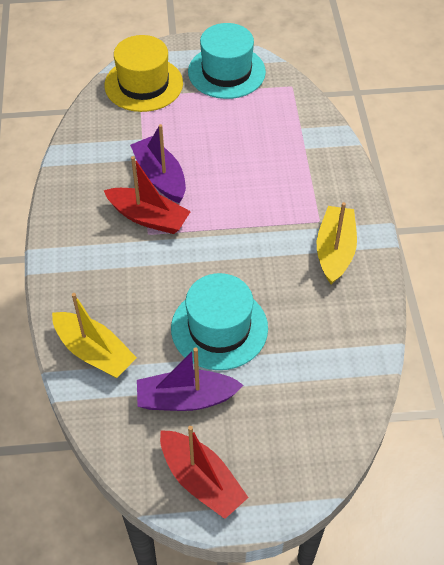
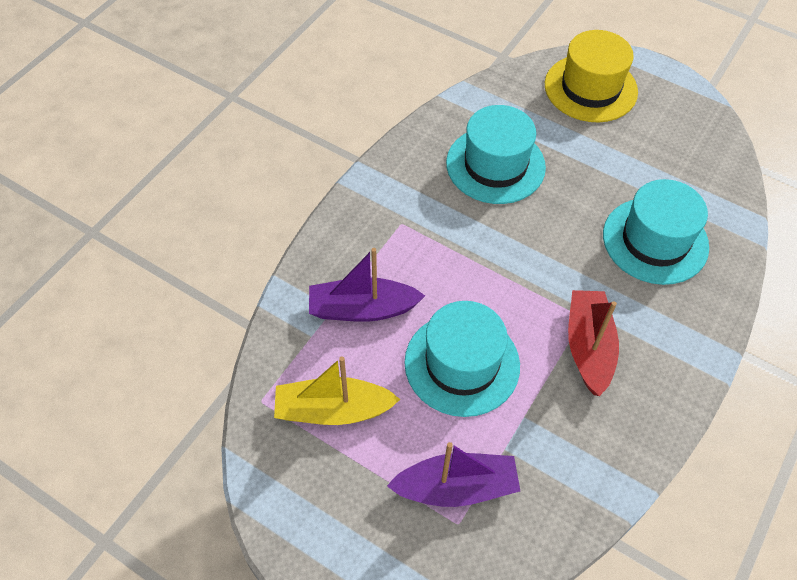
red boat: 2 -> 1
turquoise hat: 2 -> 3
yellow boat: 2 -> 1

